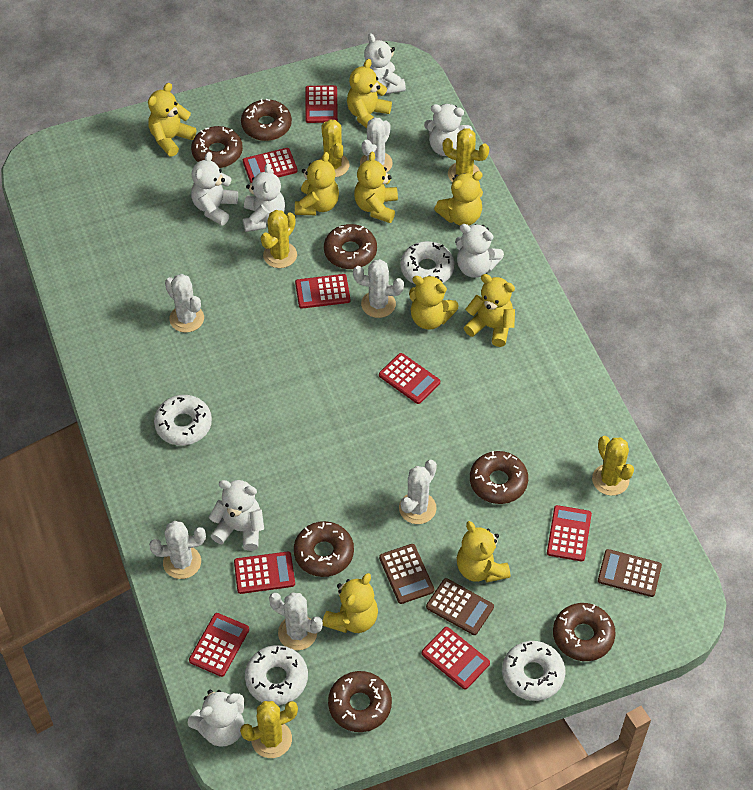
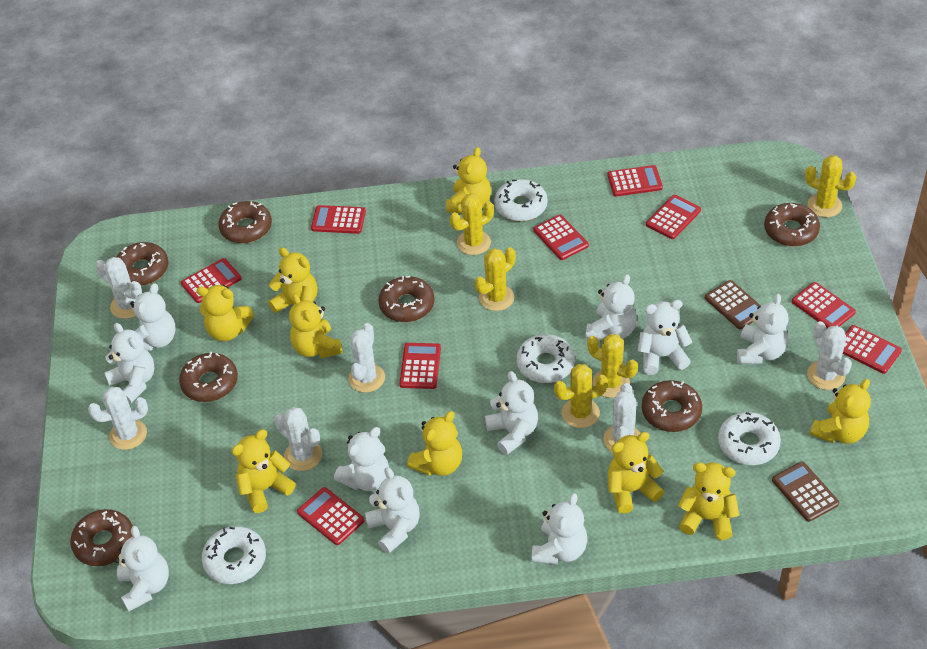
brown calculator: 3 -> 2
red calculator: 8 -> 9
white teddy bear: 7 -> 10

